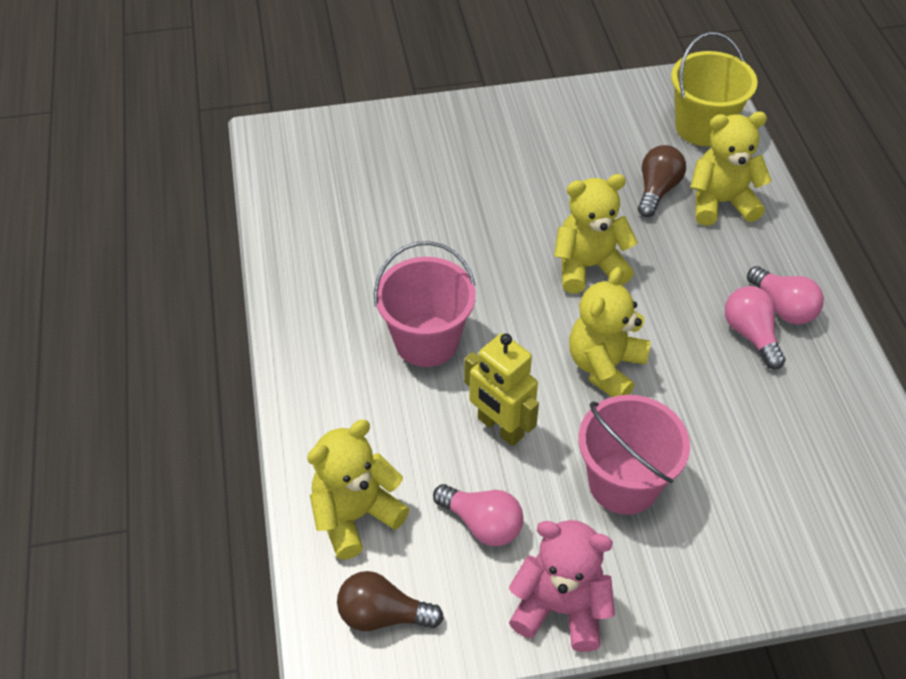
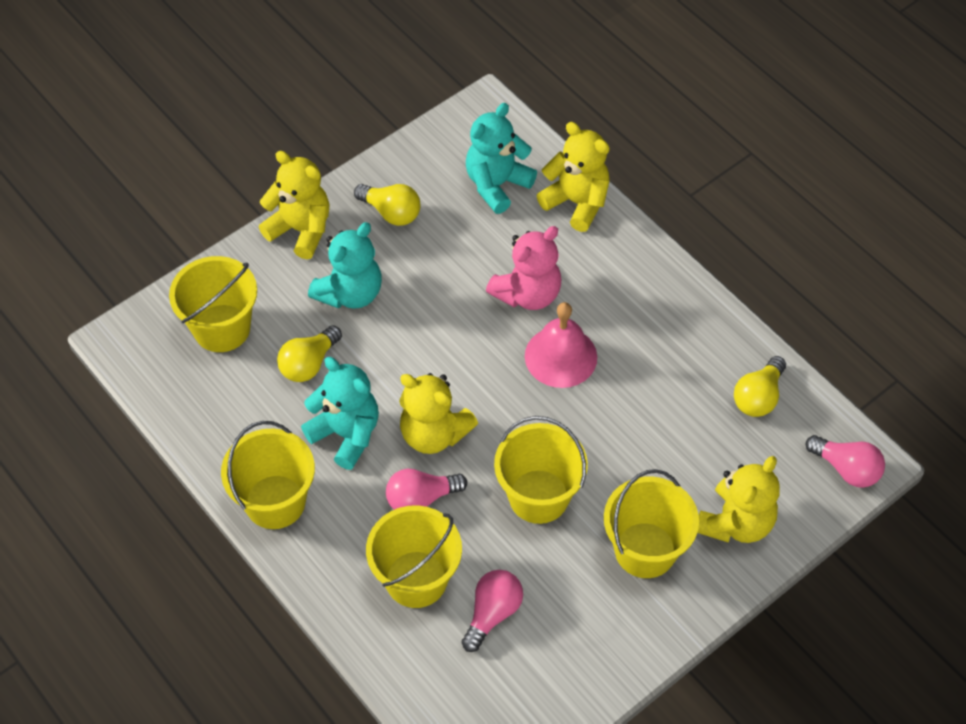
brown light bulb: 2 -> 0
pink bell: 0 -> 1
pink bucket: 2 -> 0
turquoise teddy bear: 0 -> 3
yellow bucket: 1 -> 5
yellow light bulb: 0 -> 3
yellow robot: 1 -> 0

